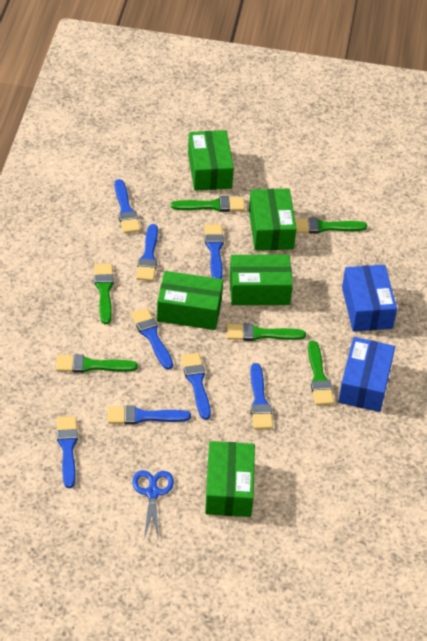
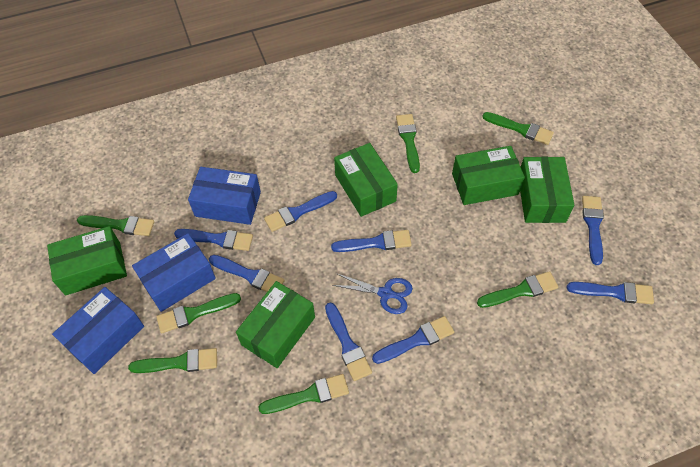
blue box: 2 -> 3
green brush: 6 -> 7

